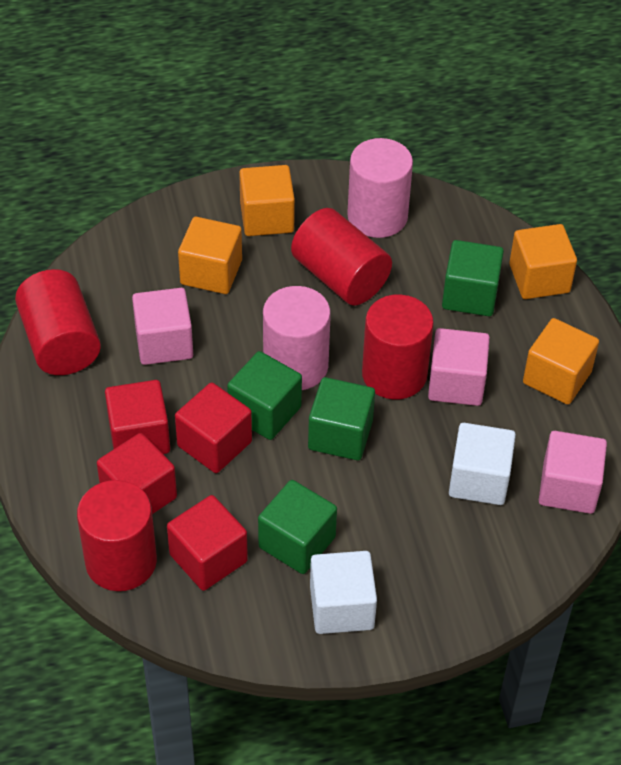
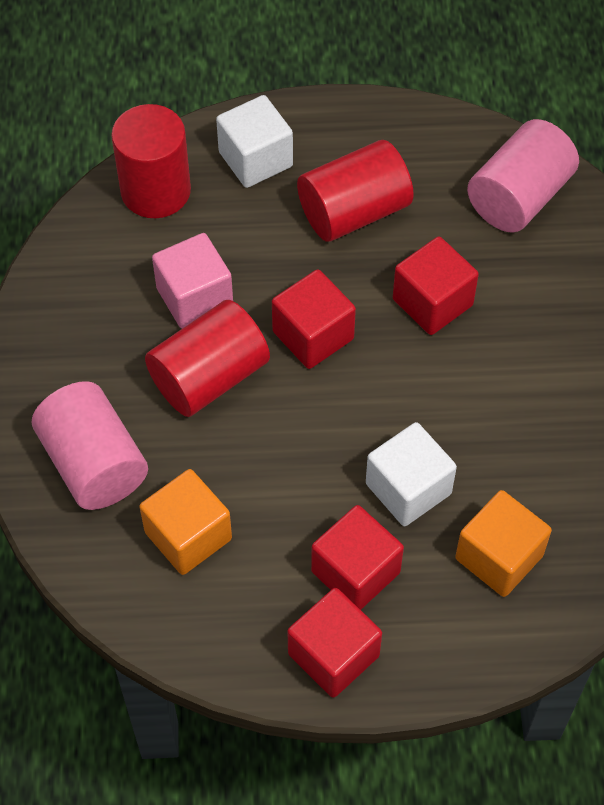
green cube: 4 -> 0
orange cube: 4 -> 2
pink cube: 3 -> 1
red cylinder: 4 -> 3

